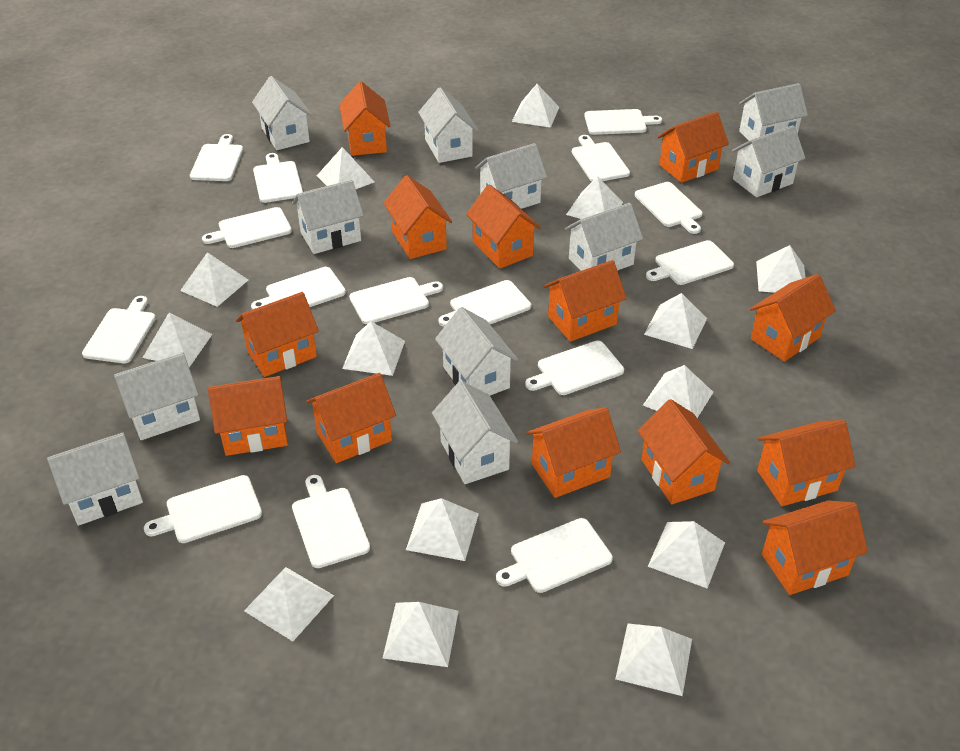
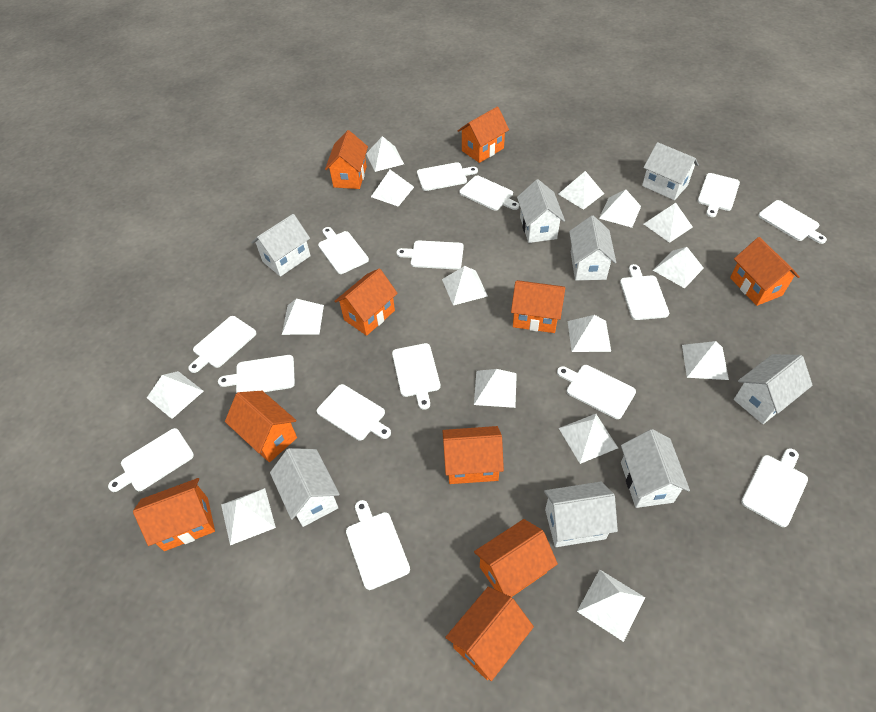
orange house: 13 -> 10
white house: 11 -> 8
white pyramid: 14 -> 15

